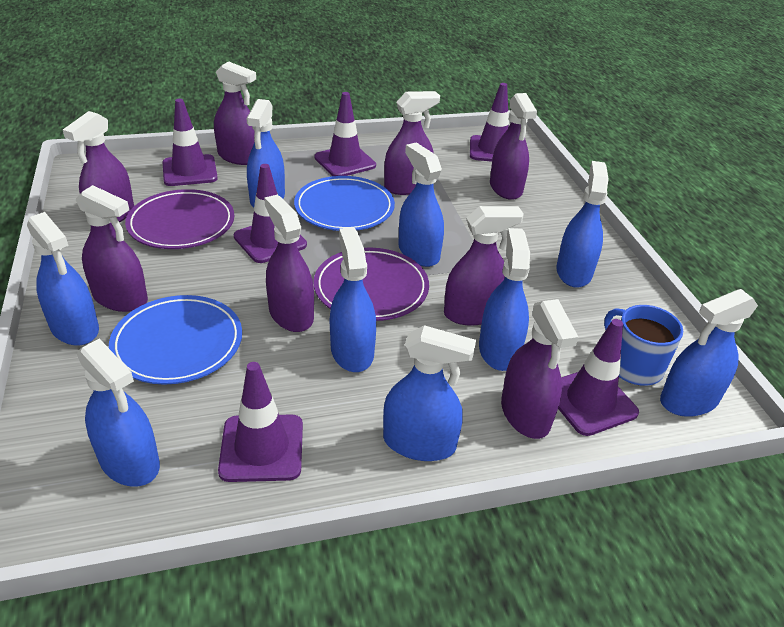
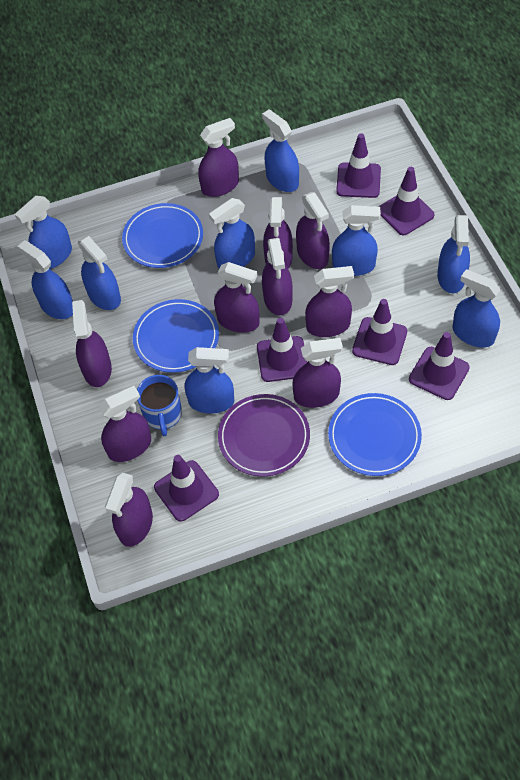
blue plate: 2 -> 3
purple plate: 2 -> 1
purple spray bottle: 8 -> 10

